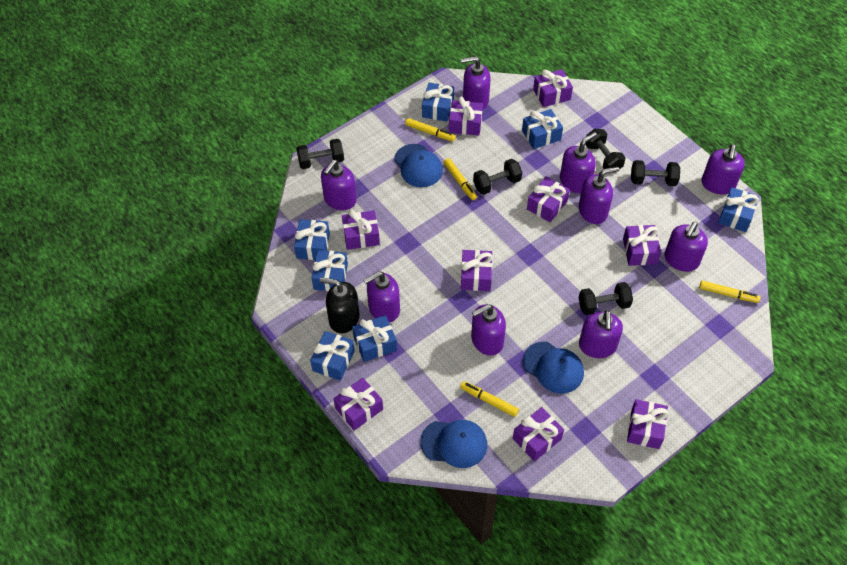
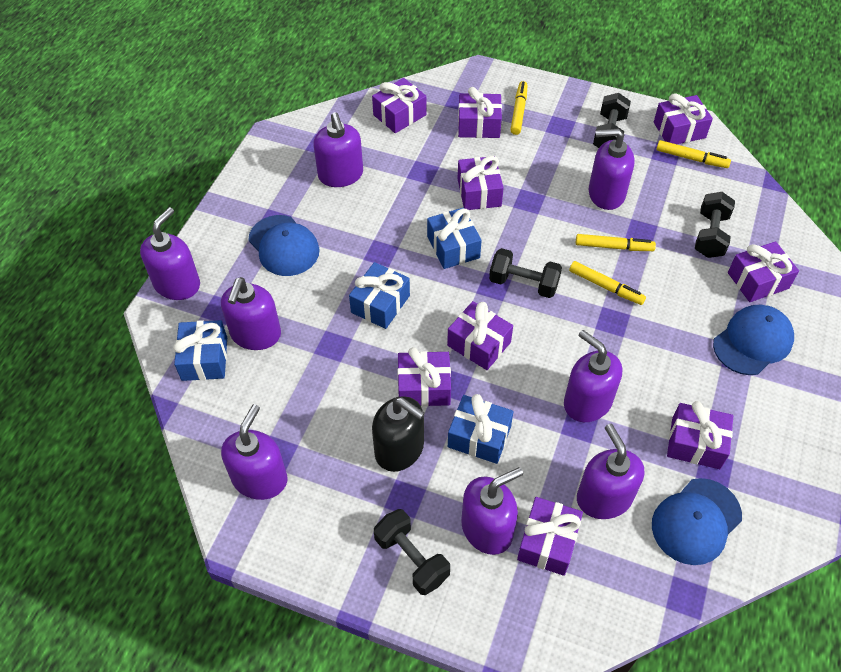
black dumbbell: 5 -> 4
blue gift: 7 -> 4
purple soap dispenser: 9 -> 8

